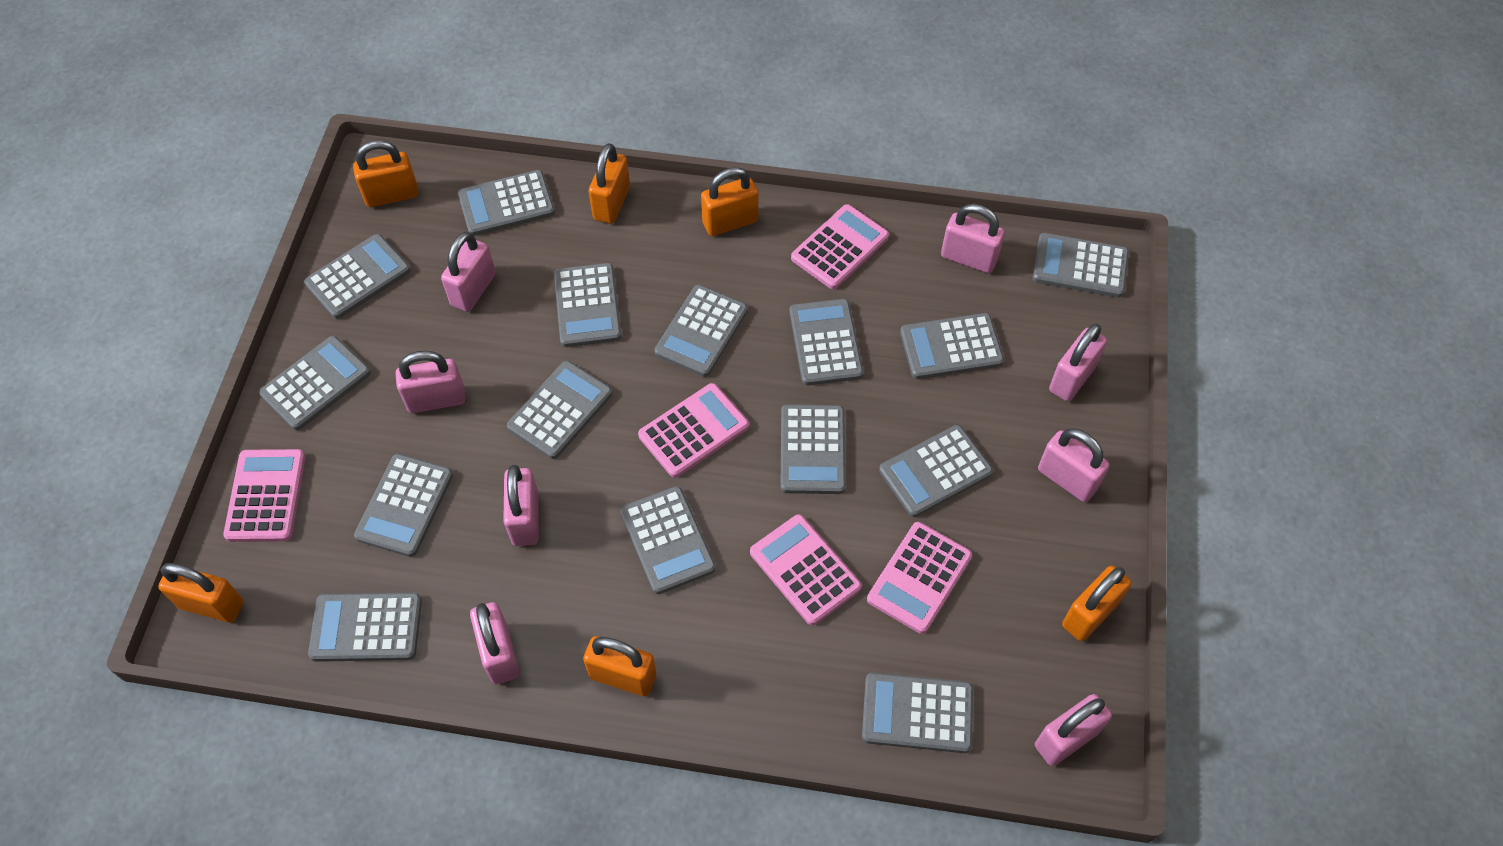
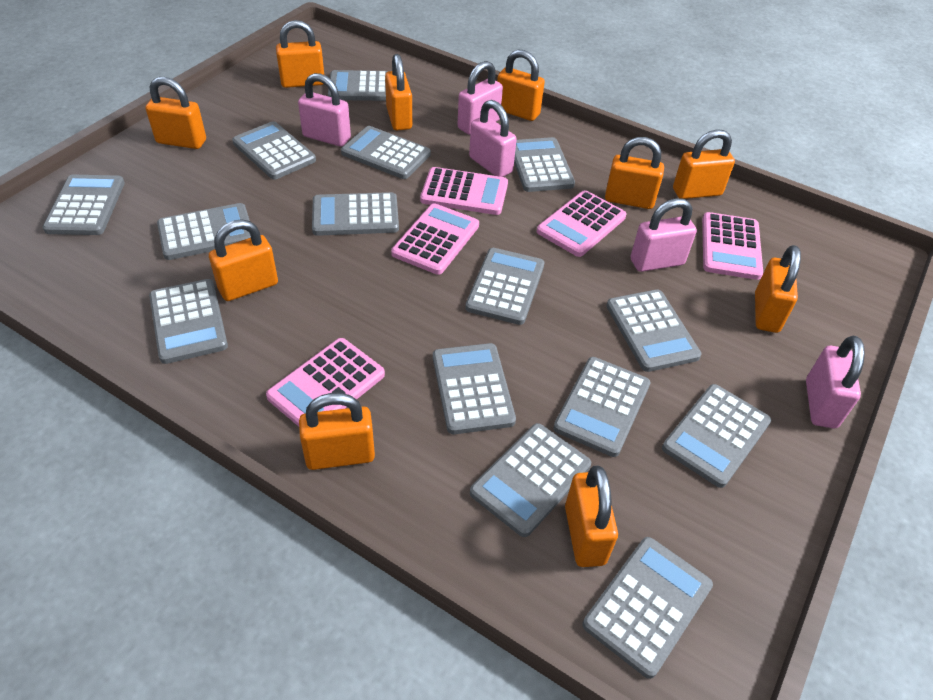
orange padlock: 6 -> 10
pink padlock: 8 -> 5

